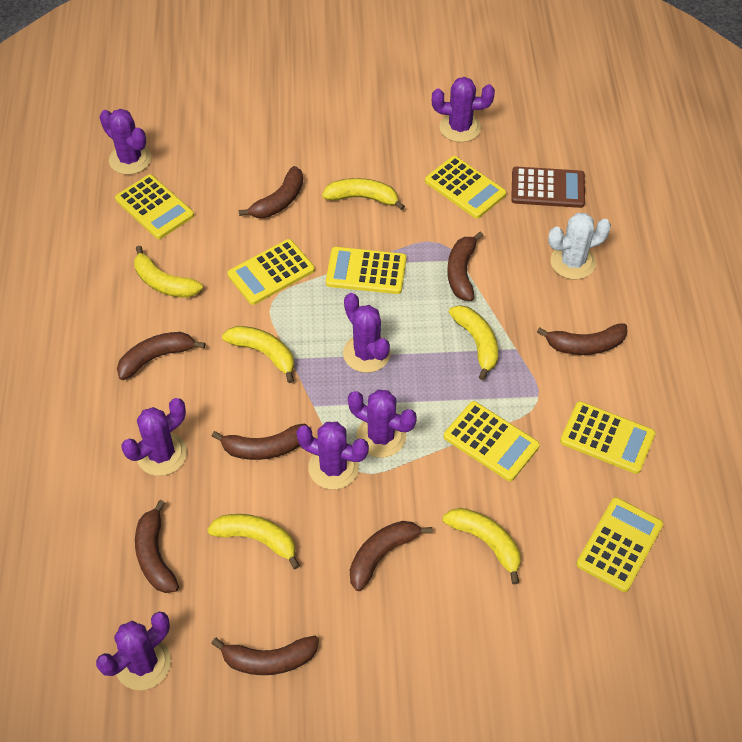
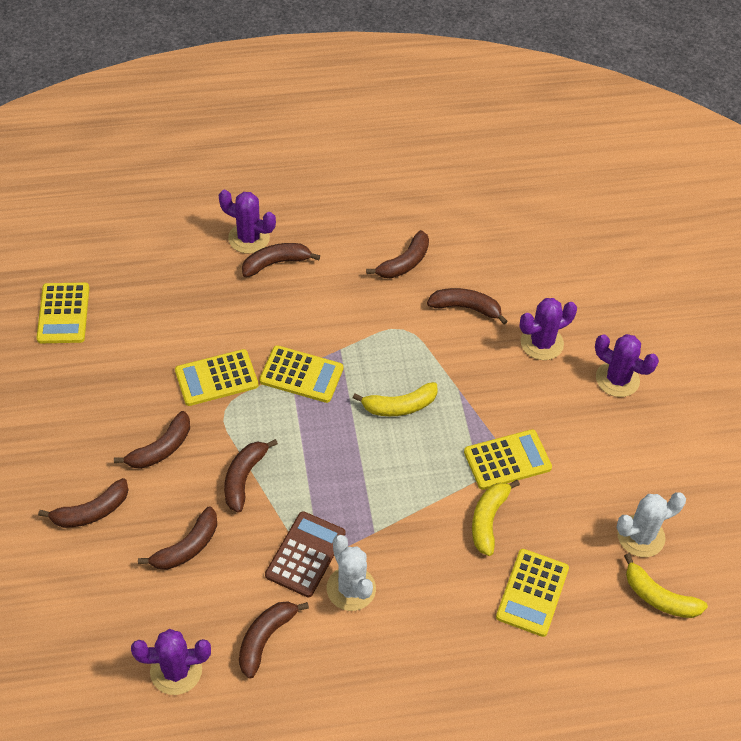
purple cactus: 7 -> 4
white cactus: 1 -> 2
yellow banana: 6 -> 3
yellow calculator: 7 -> 5

